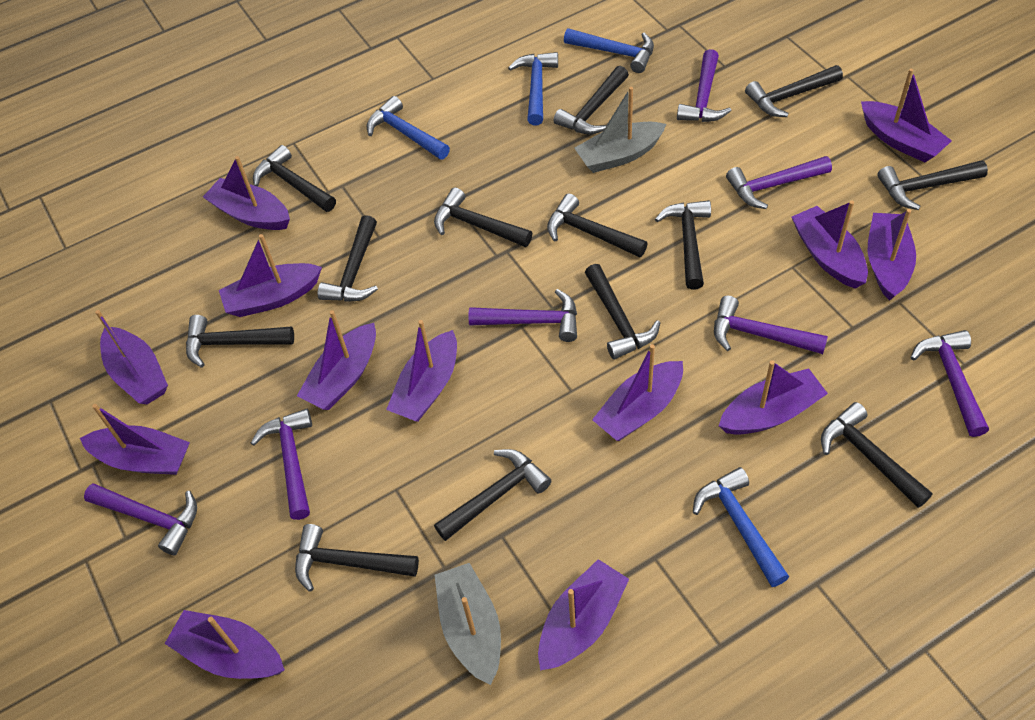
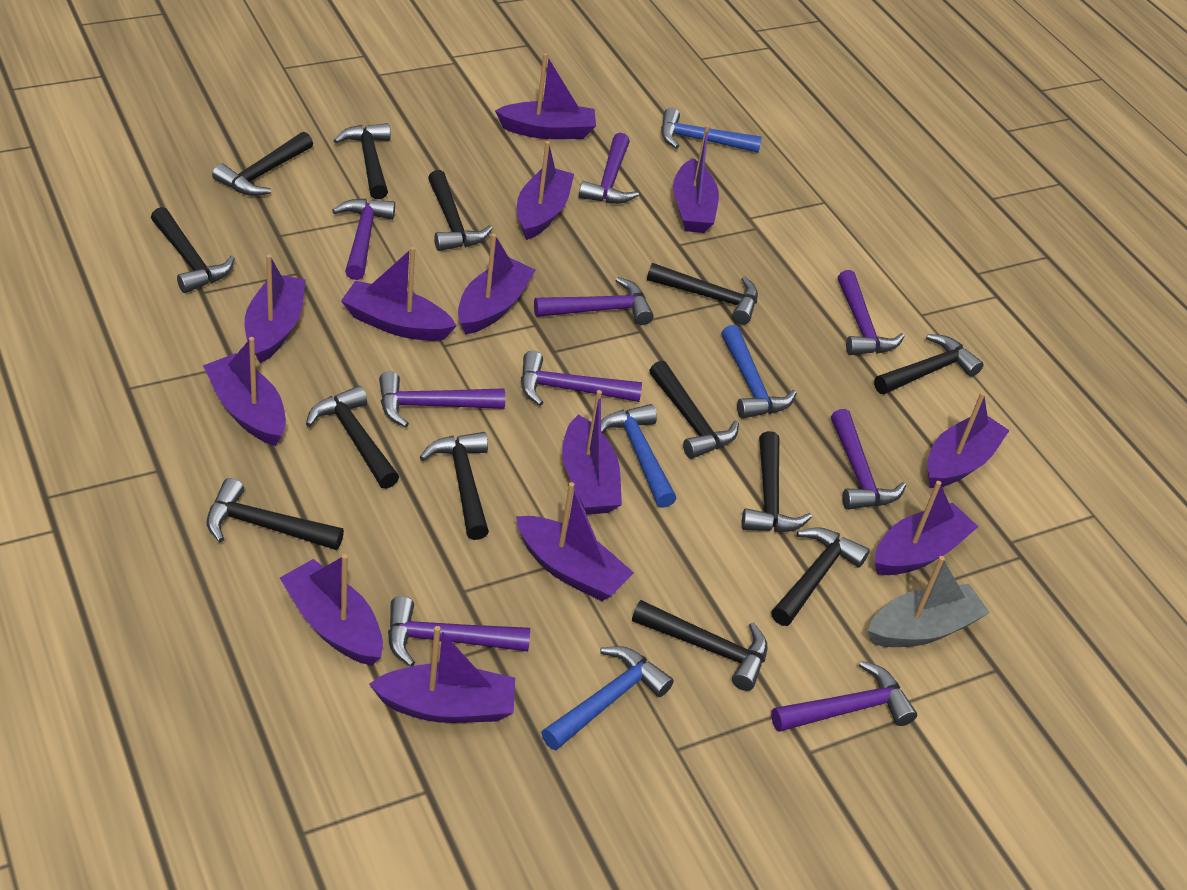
grey boat: 2 -> 1
purple hammer: 7 -> 9

